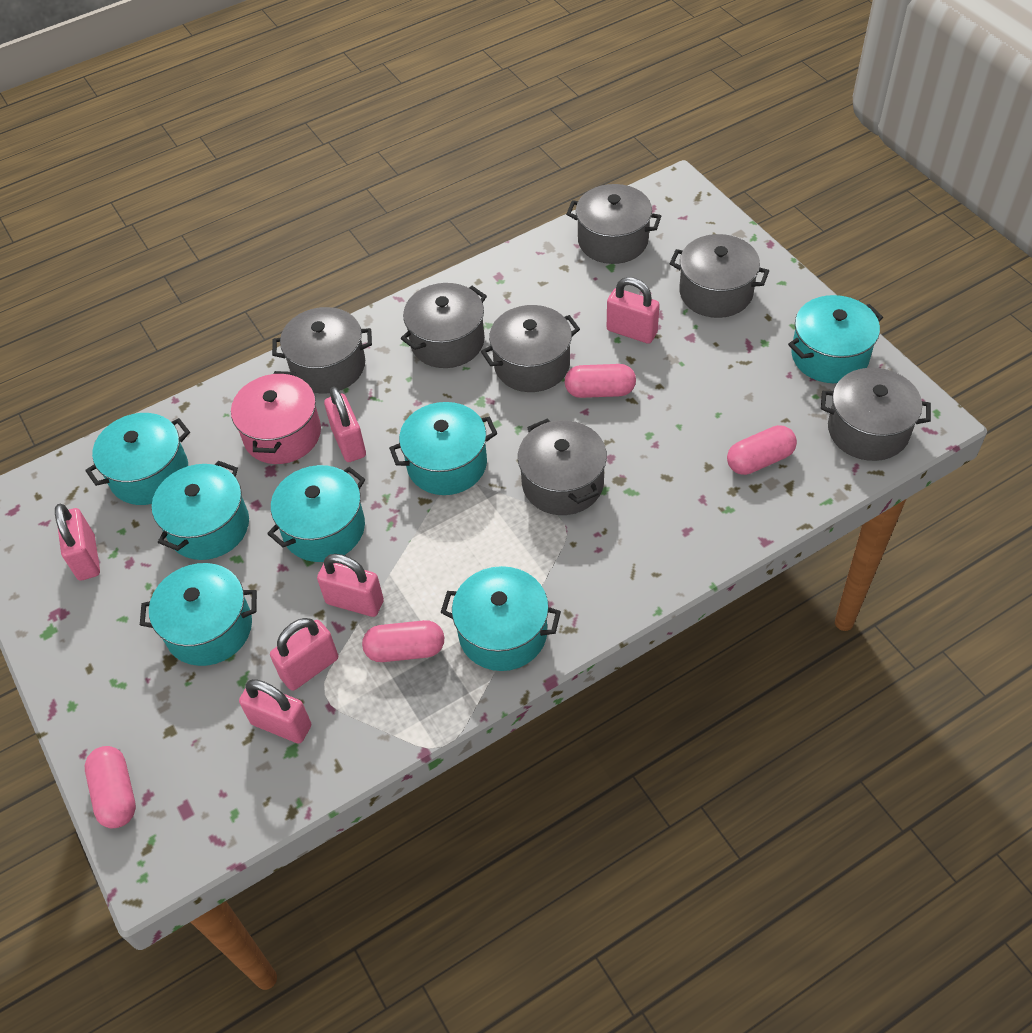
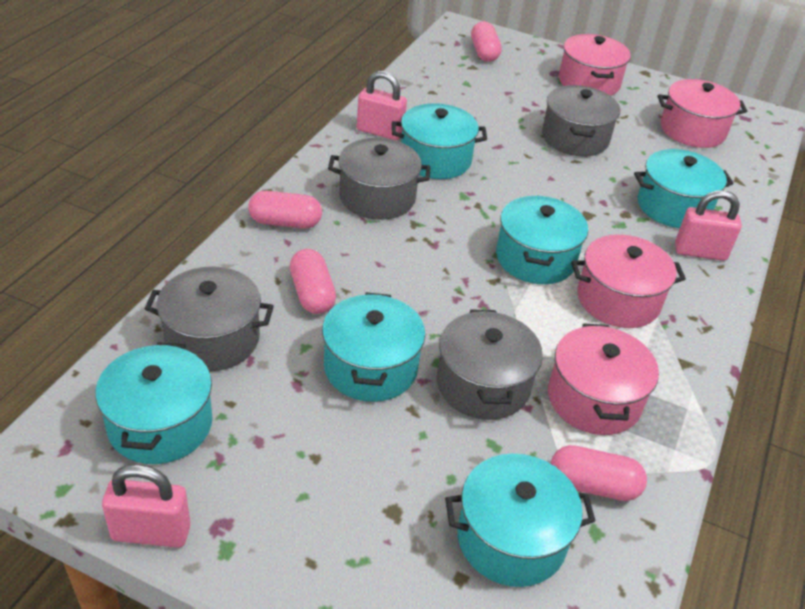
grey pot: 7 -> 4
pink padlock: 6 -> 3
pink pot: 1 -> 4
turquoise pot: 7 -> 6

